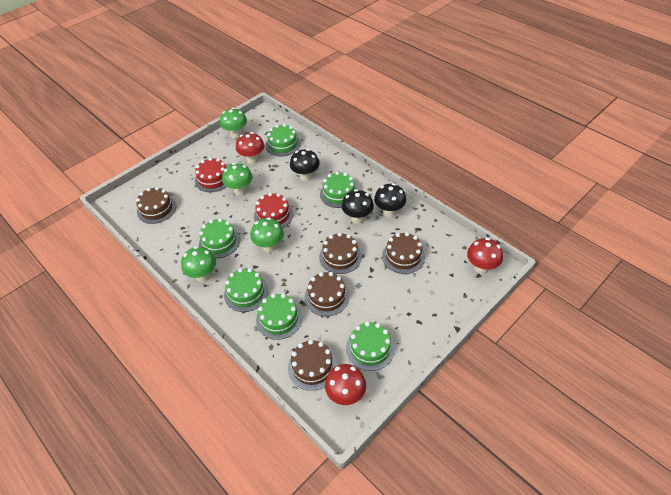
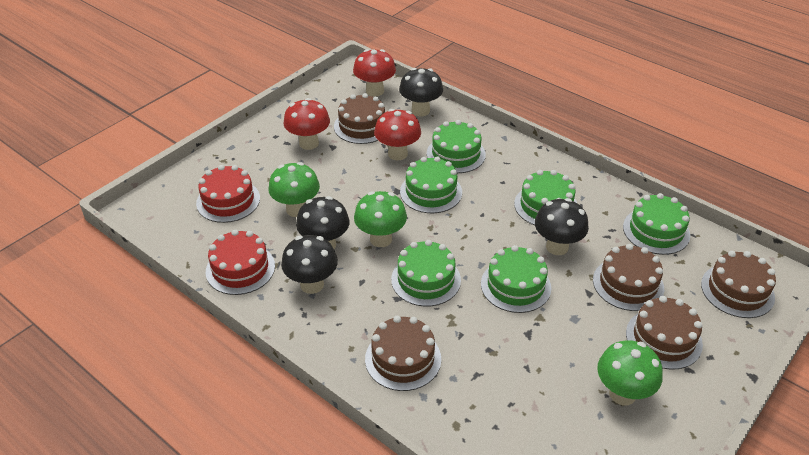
black mushroom: 3 -> 4
green mushroom: 4 -> 3

